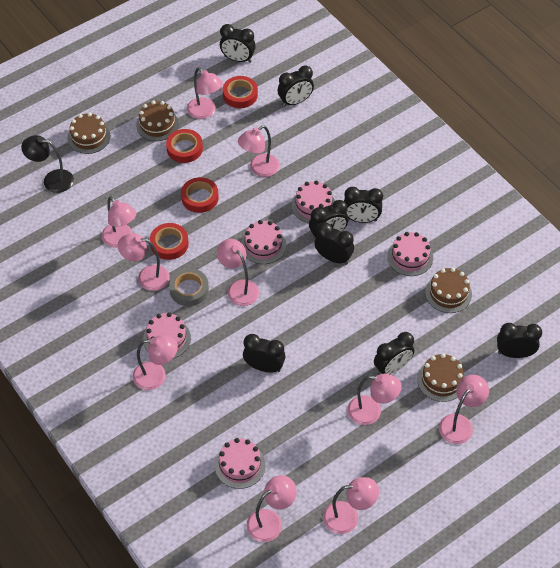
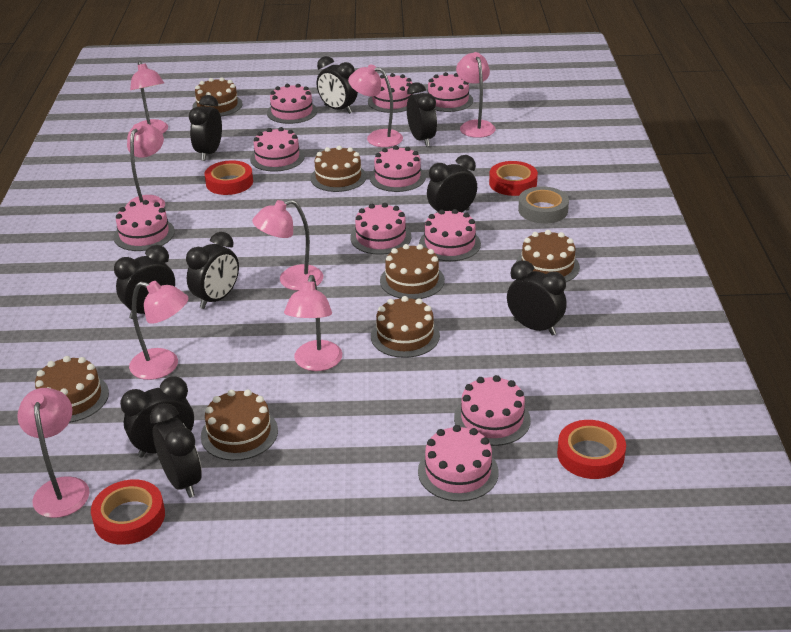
black clock: 8 -> 9
black lamp: 1 -> 0
brown cake: 4 -> 7
pink cake: 5 -> 10
pink lamp: 10 -> 8

